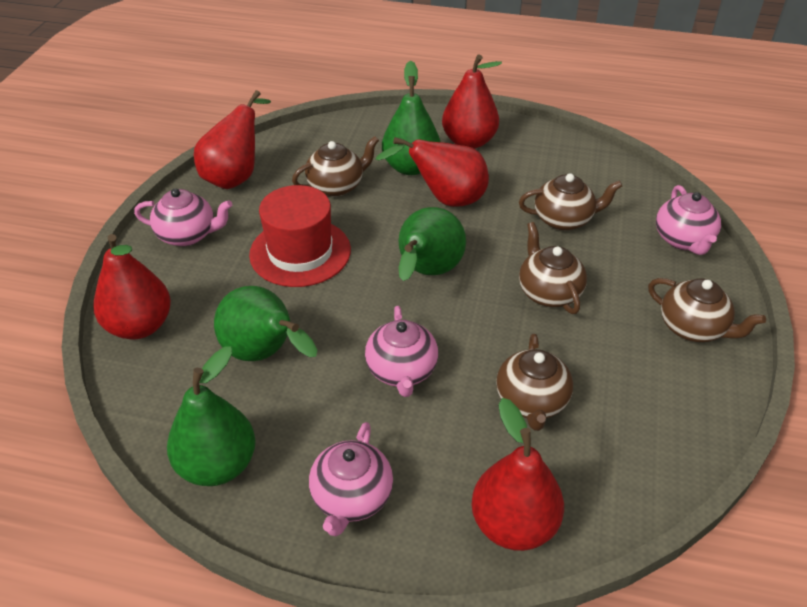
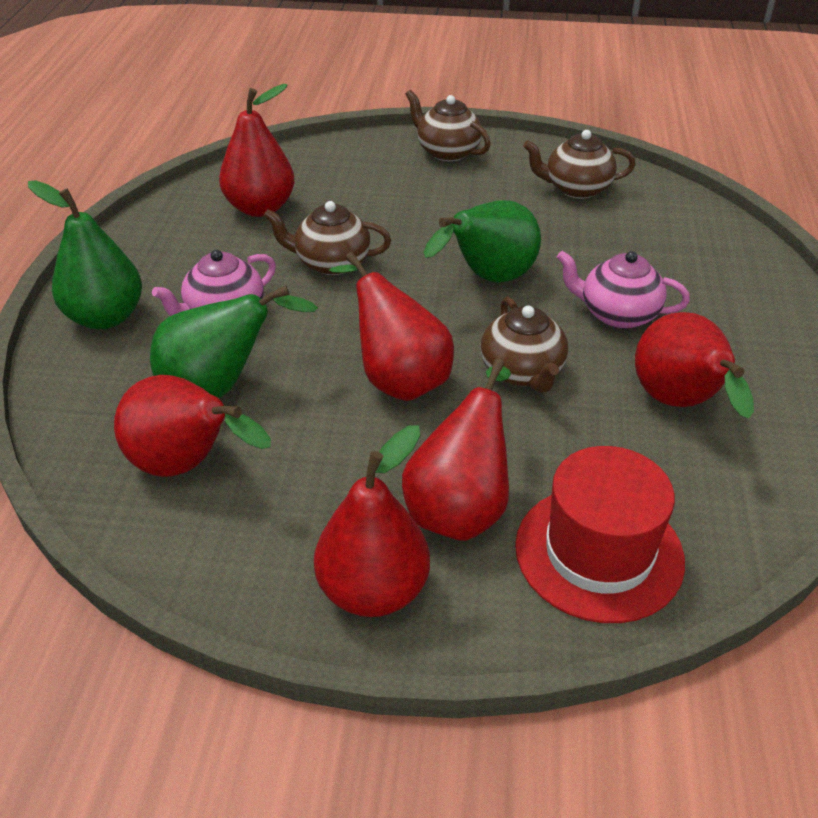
brown teapot: 5 -> 4
green pear: 4 -> 3
pink teapot: 4 -> 2
red pear: 5 -> 6

